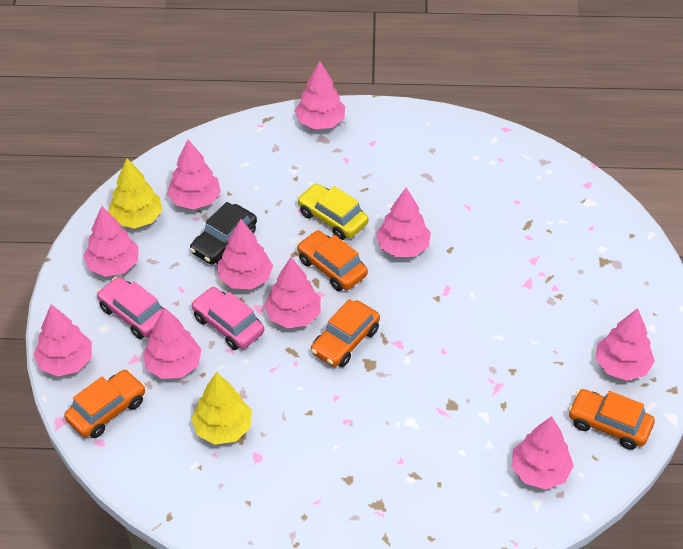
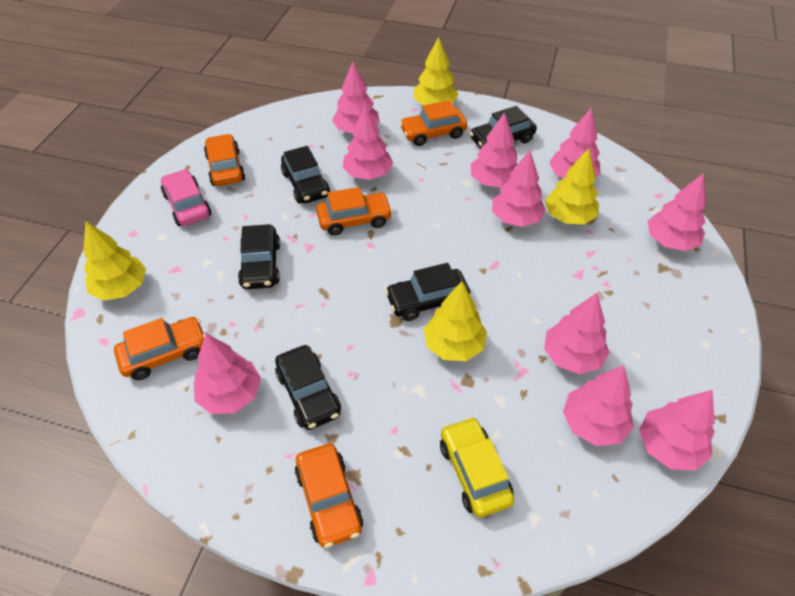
black car: 1 -> 5
orange car: 4 -> 5
pink car: 2 -> 1
yellow tree: 2 -> 4

